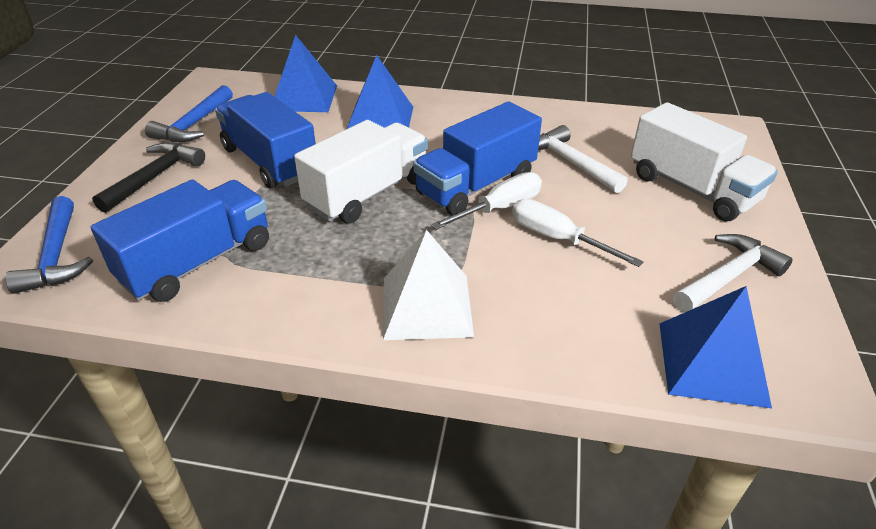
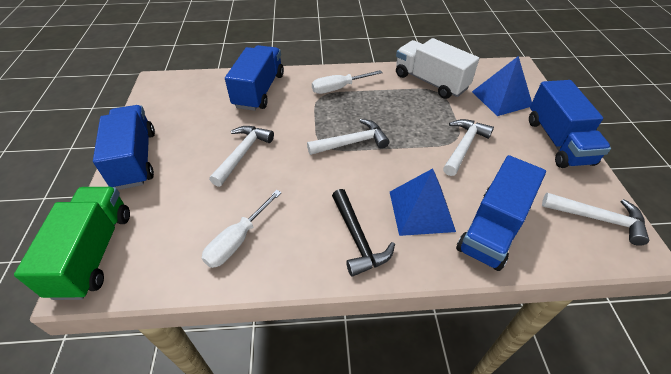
blue hammer: 2 -> 0
blue pyramid: 3 -> 2
blue truck: 3 -> 4
green truck: 0 -> 1
white hammer: 2 -> 4
white pyramid: 1 -> 0
white truck: 2 -> 1

